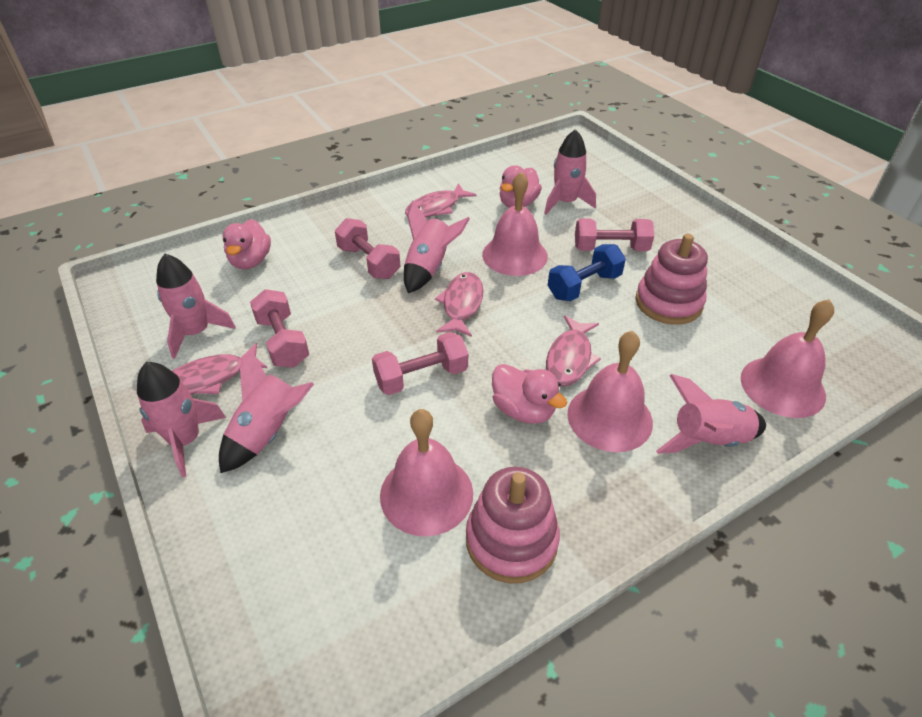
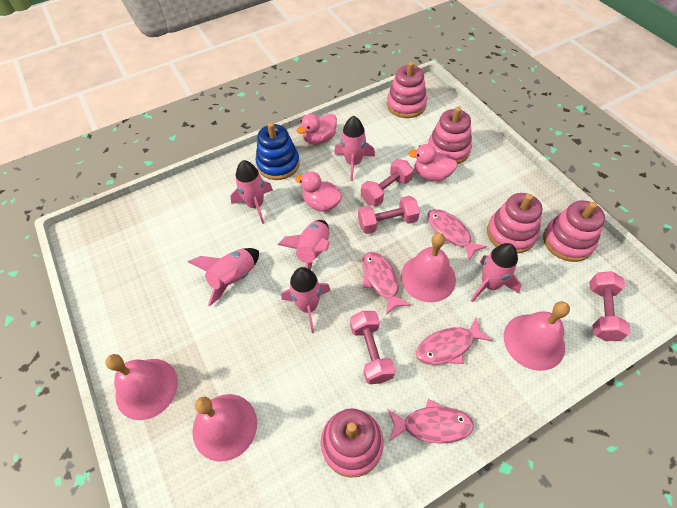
blue dumbbell: 1 -> 0
blue stacking toy: 0 -> 1
pink stacking toy: 2 -> 5

